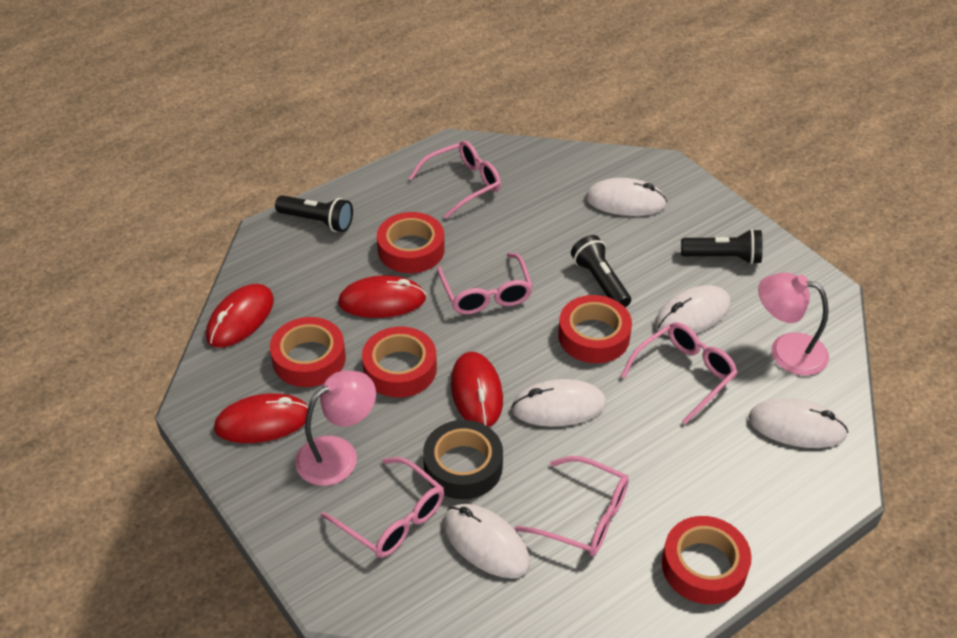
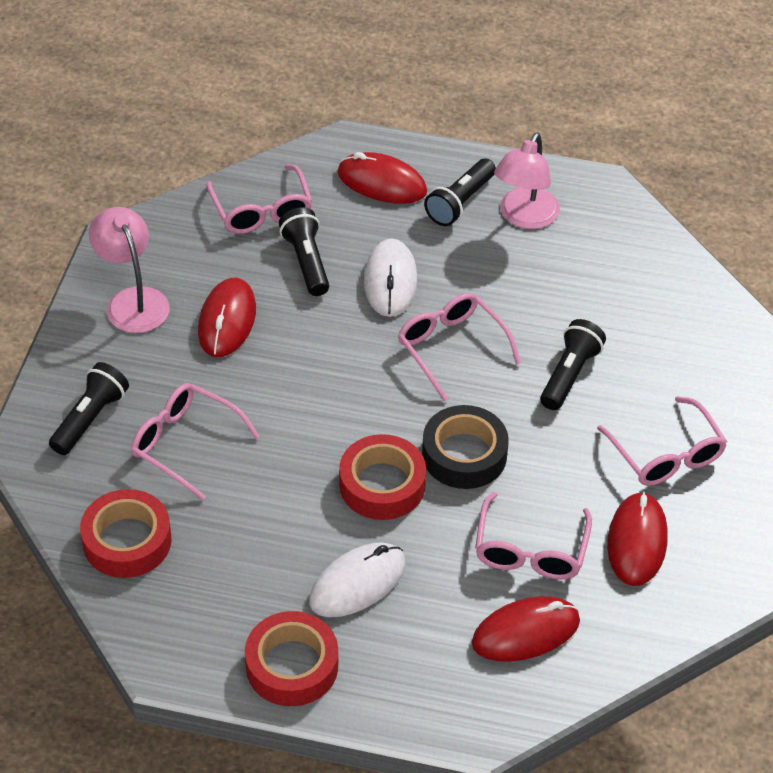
black flashlight: 3 -> 4
red tape: 5 -> 3
white mouse: 5 -> 2

